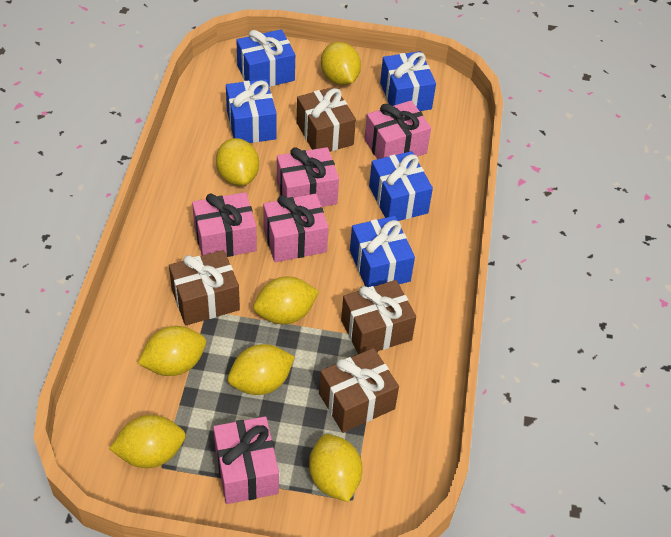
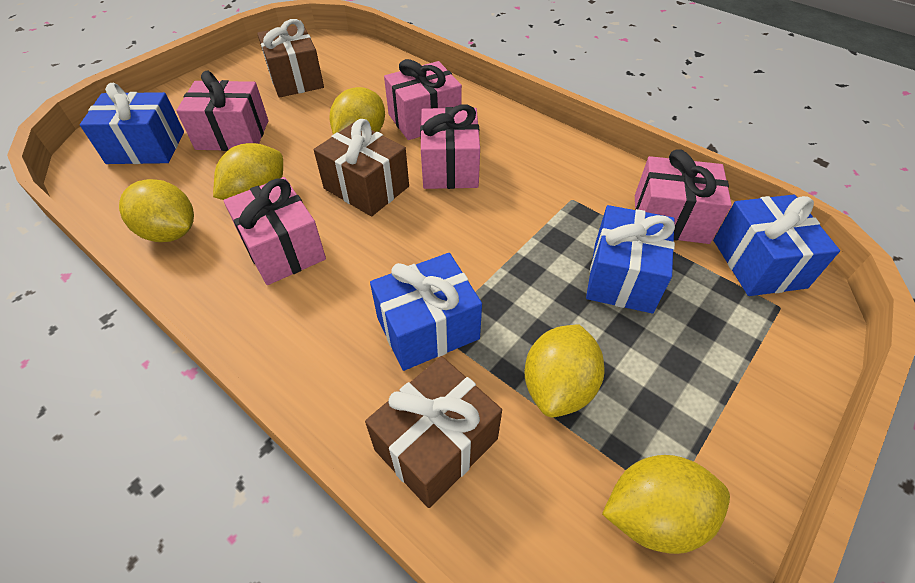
blue gift: 5 -> 4
brown gift: 4 -> 3
yellow lemon: 7 -> 5

